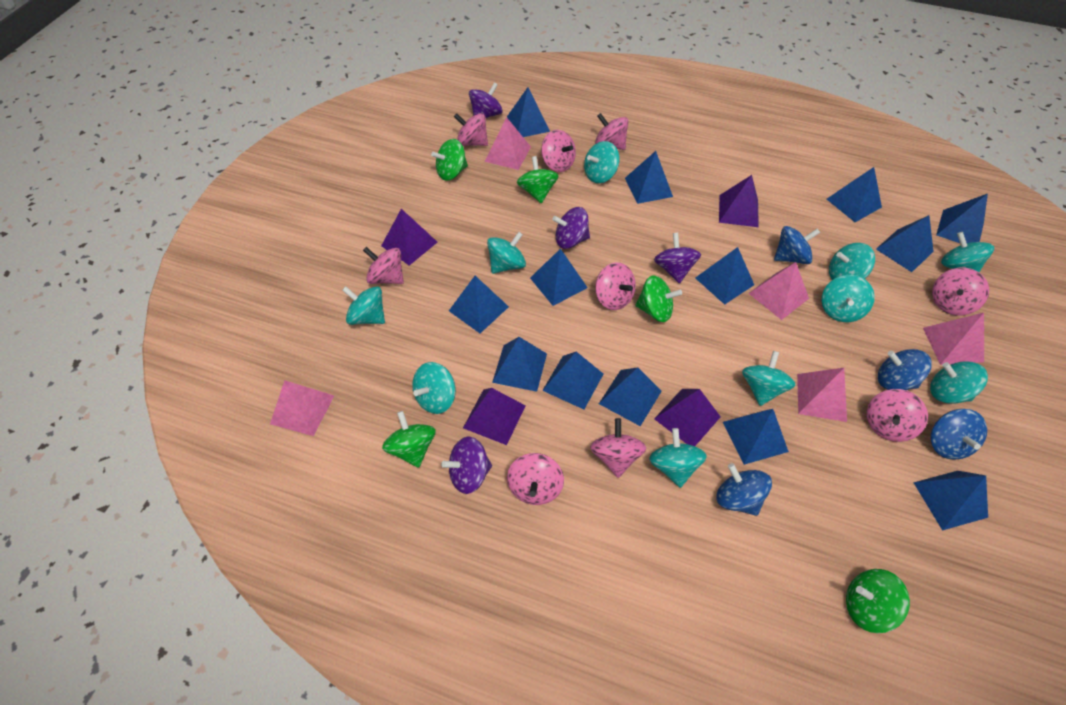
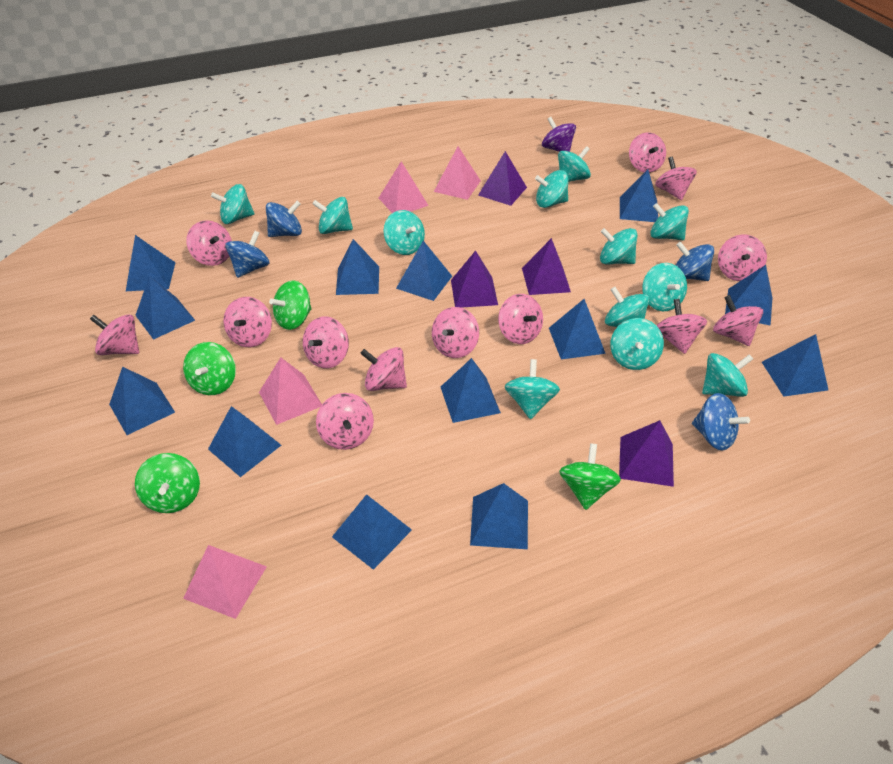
green spinning top: 5 -> 4
pink pyramid: 5 -> 4
pink spinning top: 9 -> 13
purple spinning top: 4 -> 1
turquoise spinning top: 10 -> 12

